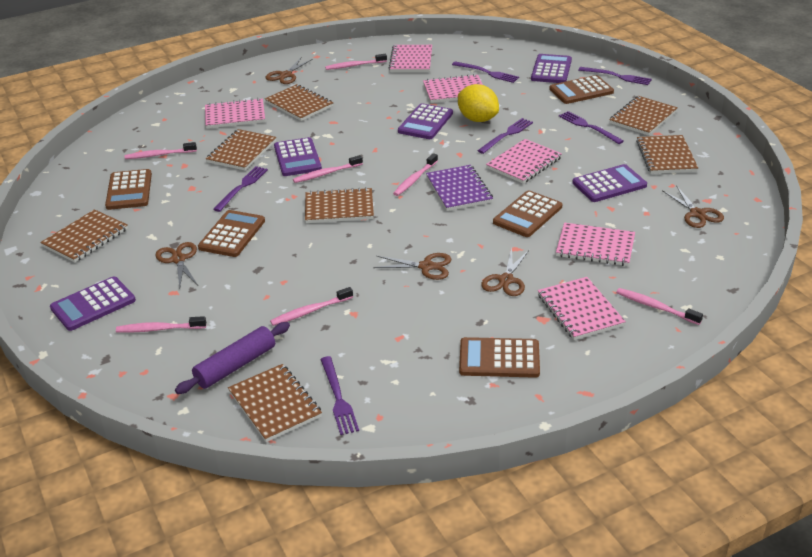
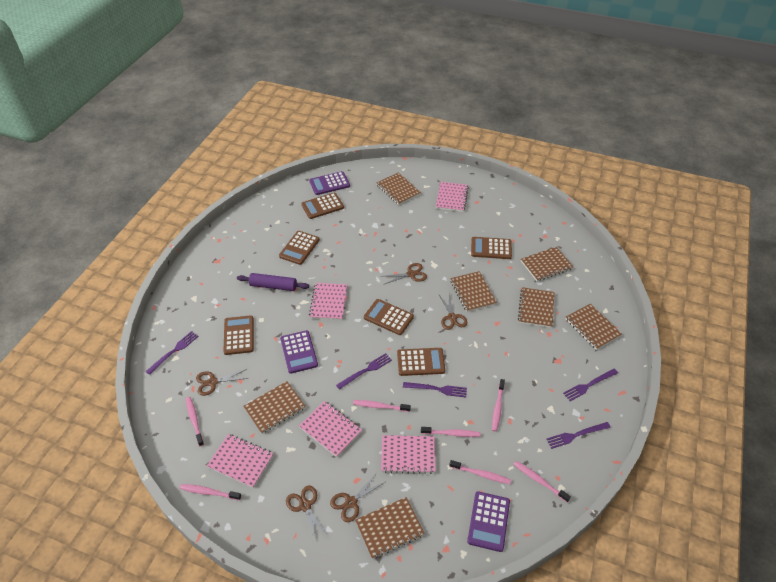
brown calculator: 5 -> 6
pink notebook: 6 -> 5
purple calculator: 5 -> 3
purple fork: 6 -> 5
purple notebook: 1 -> 0
yellow lemon: 1 -> 0

